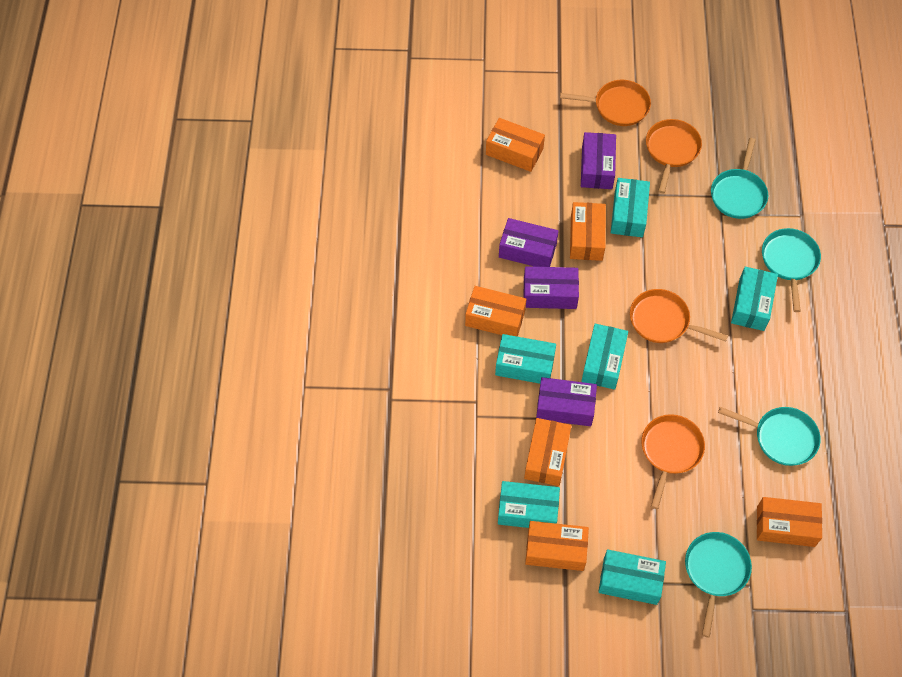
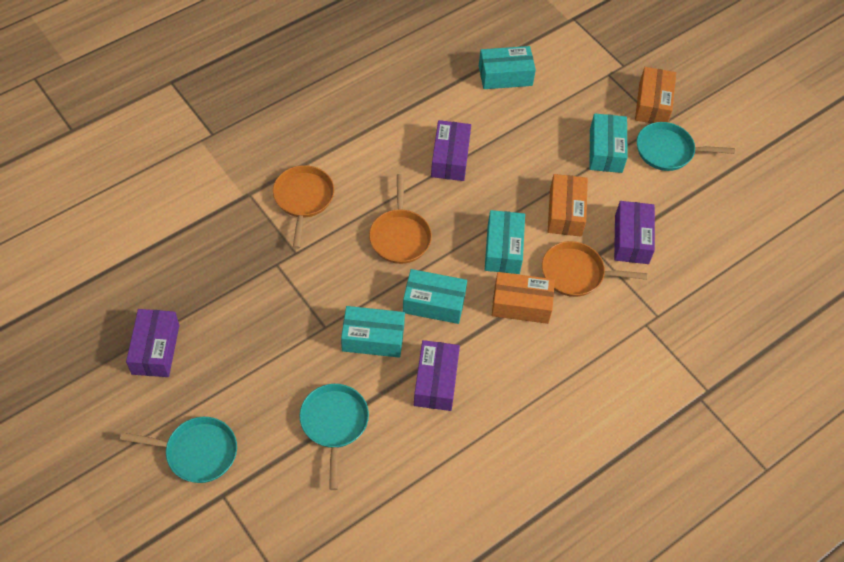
orange box: 6 -> 3
orange pan: 4 -> 3
turquoise box: 6 -> 5
turquoise pan: 4 -> 3

